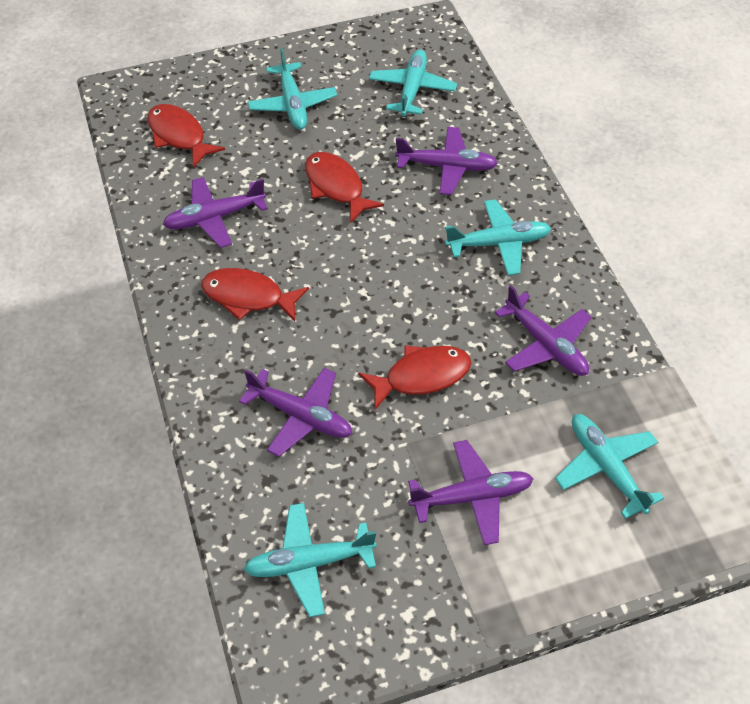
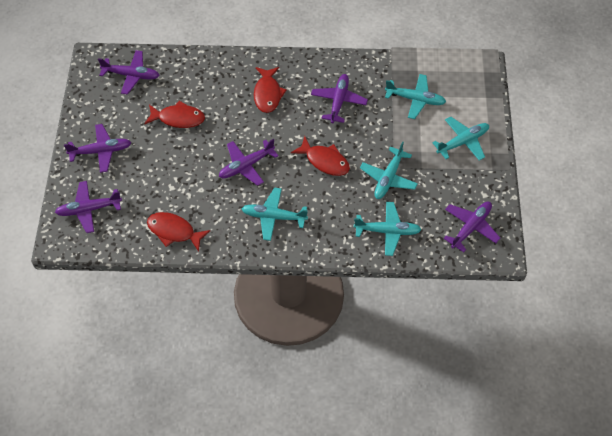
purple plane: 5 -> 6

